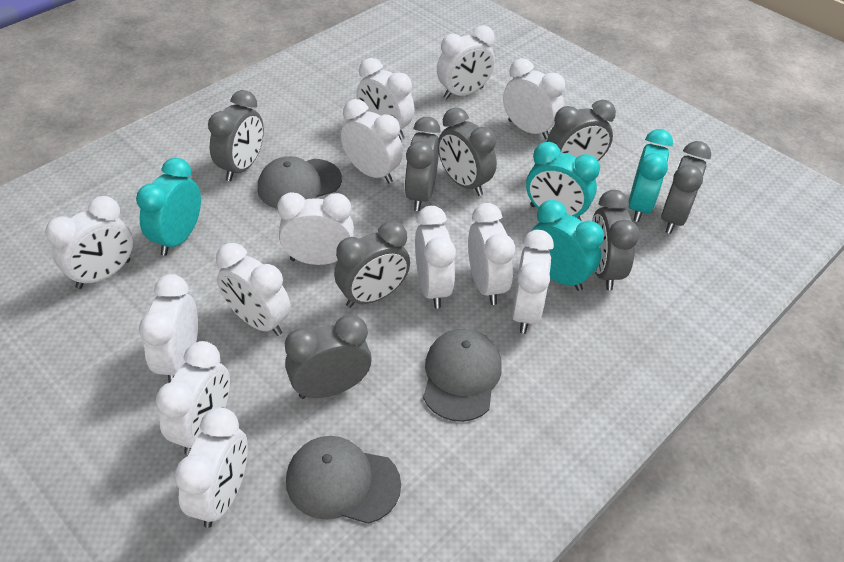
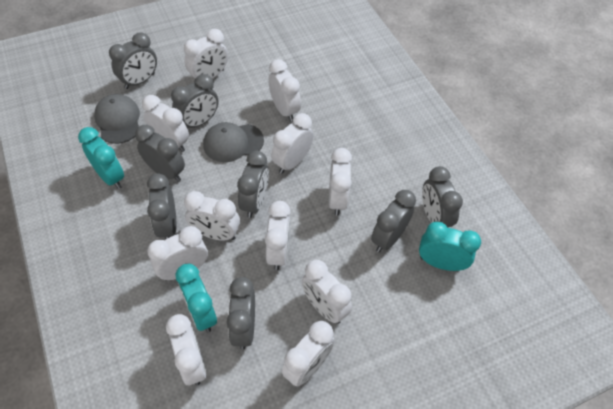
grey cap: 3 -> 2
turquoise clock: 4 -> 3
white clock: 13 -> 11

